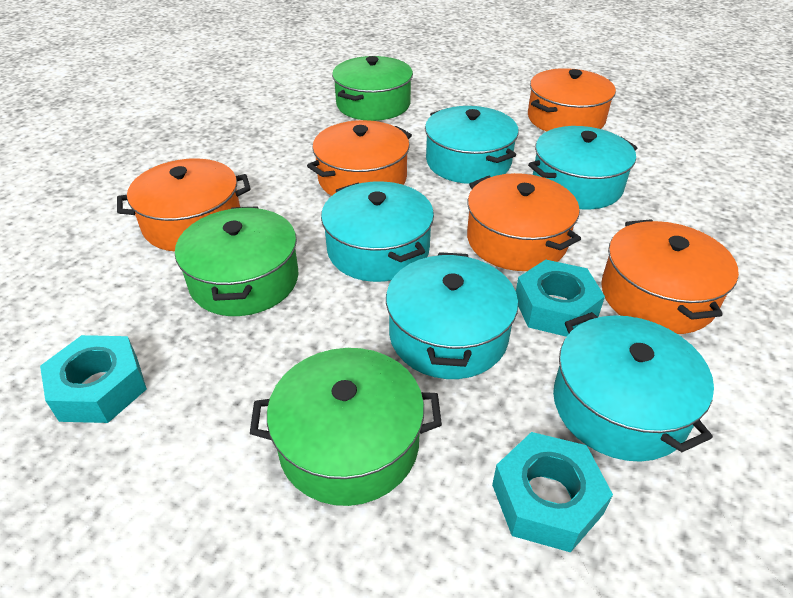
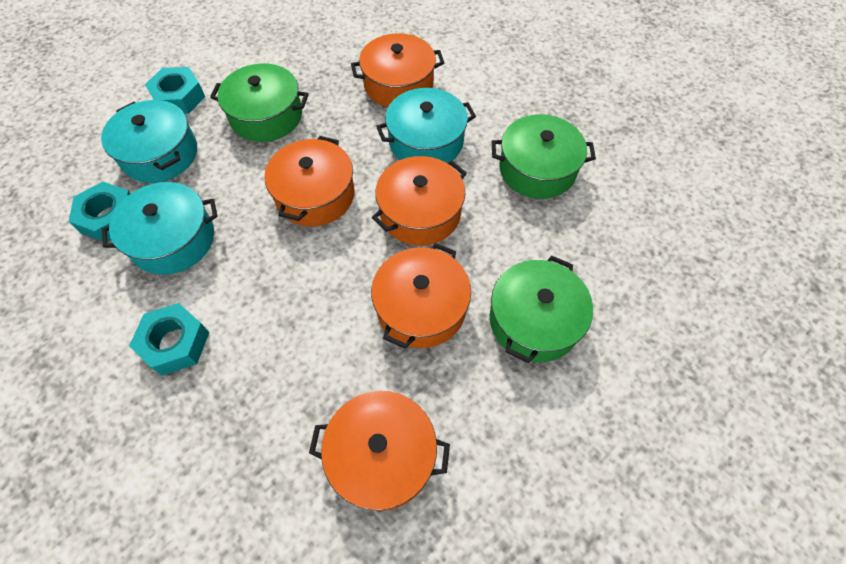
turquoise pot: 5 -> 3

